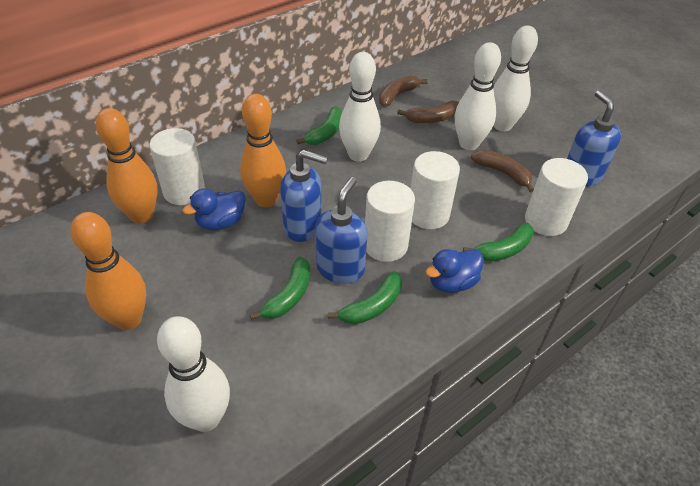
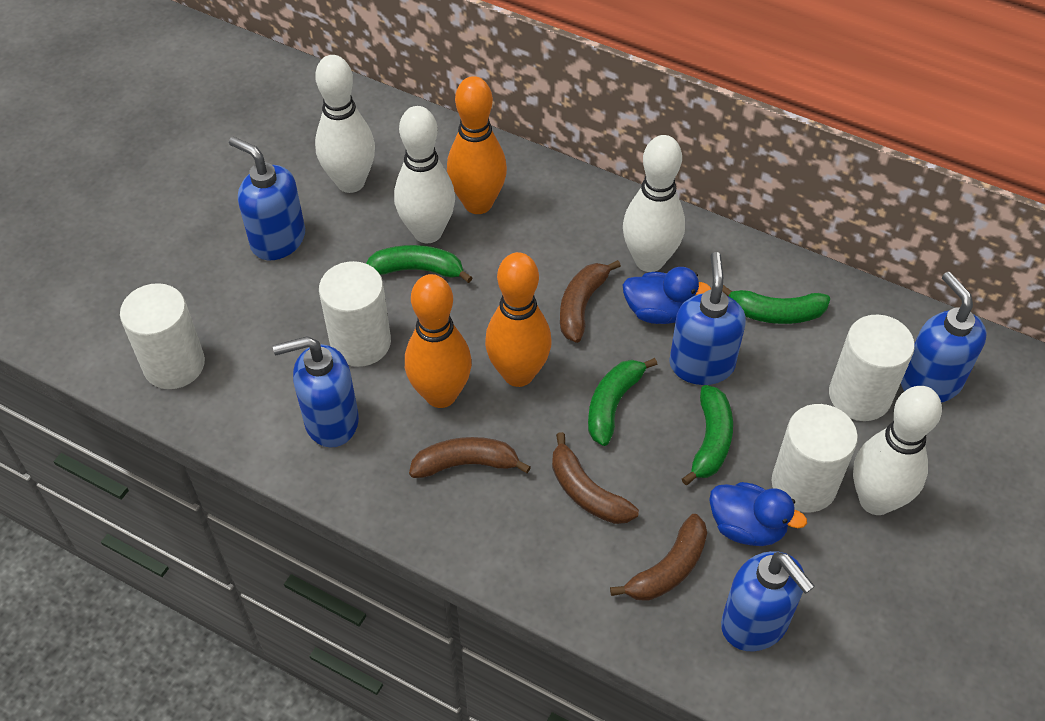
blue soap dispenser: 3 -> 5
brown banana: 3 -> 4

